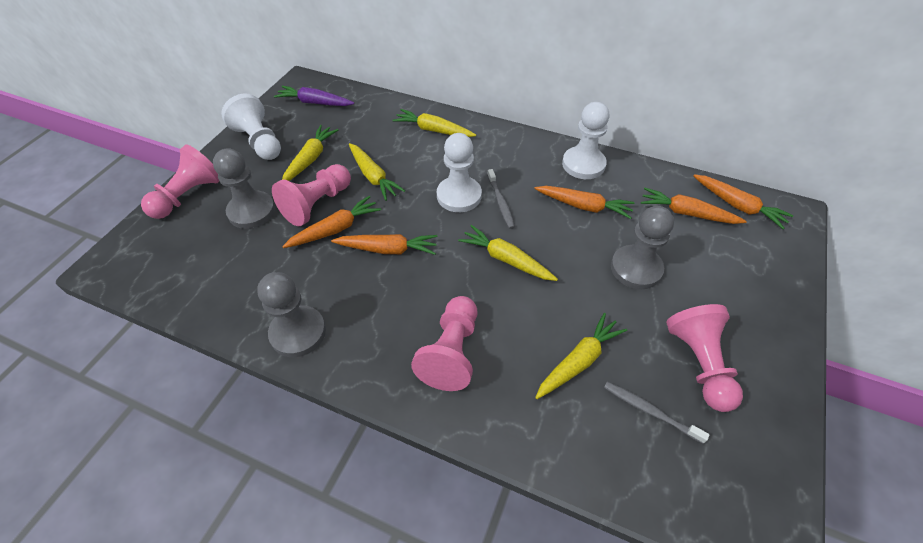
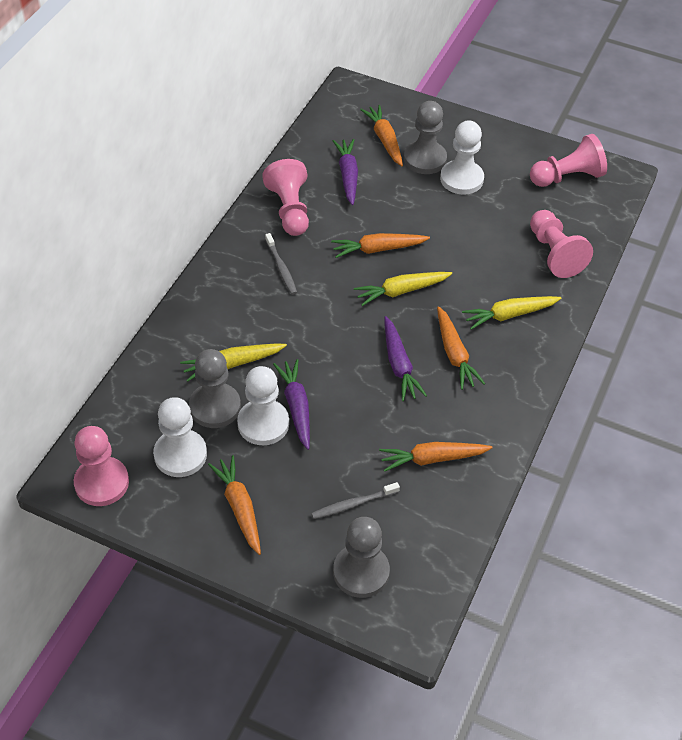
purple carrot: 1 -> 3
yellow carrot: 5 -> 3

